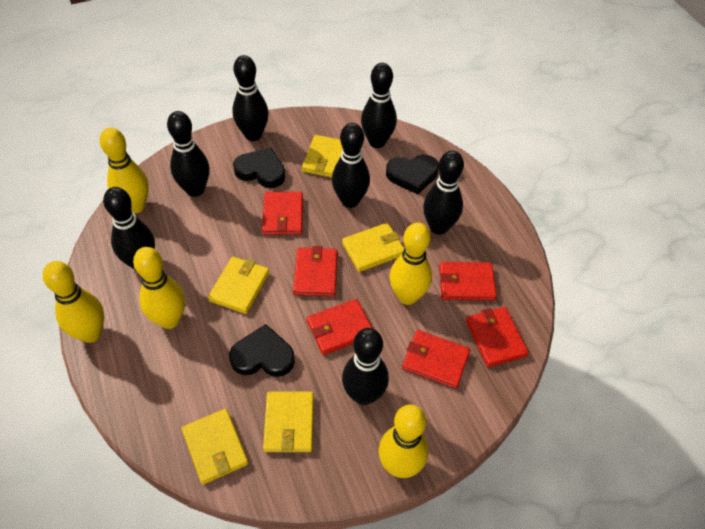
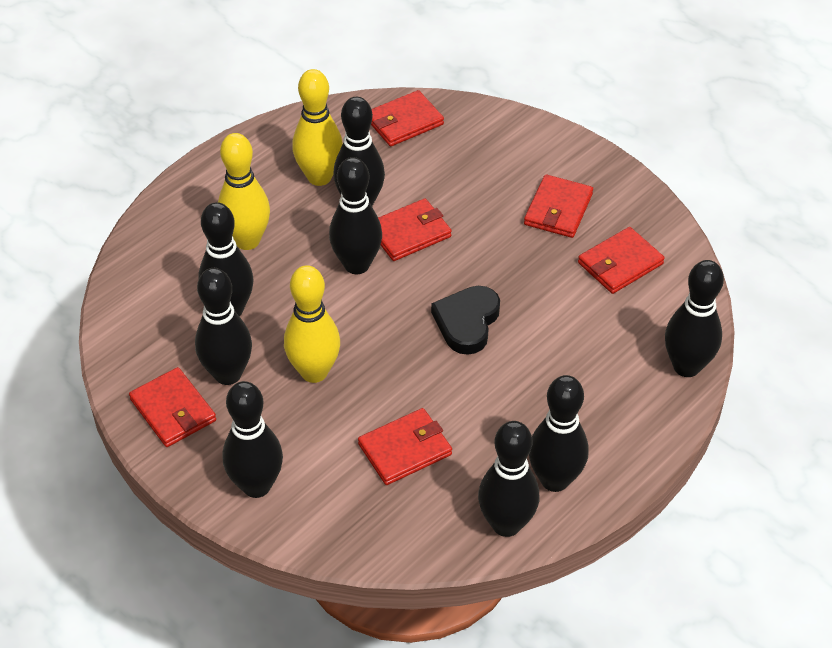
black bowling pin: 7 -> 8
black heart: 3 -> 1
yellow bowling pin: 5 -> 3
yellow wallet: 5 -> 0

